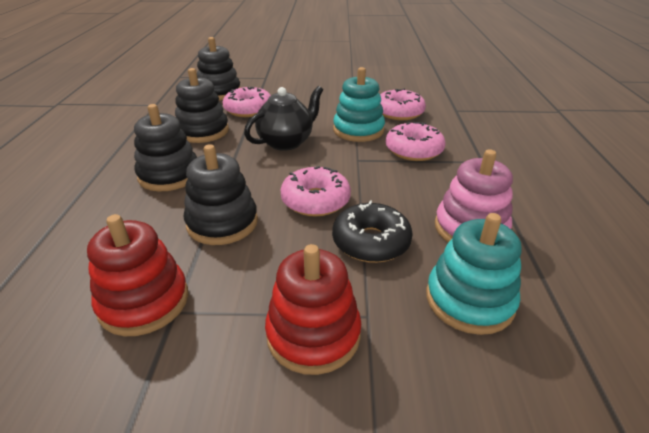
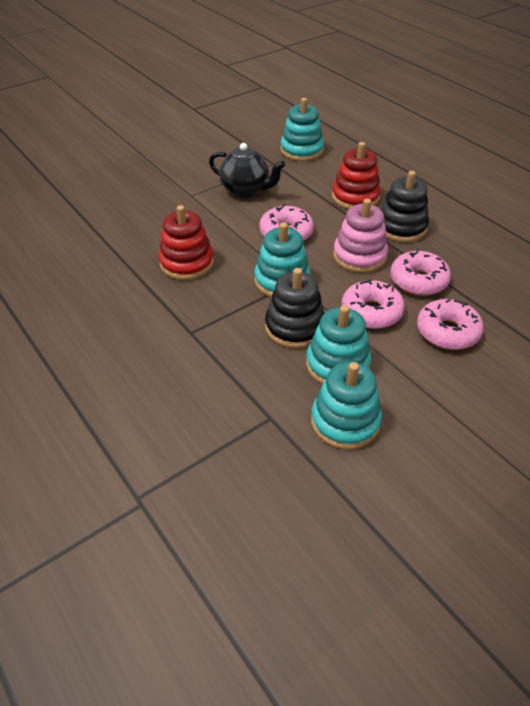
black donut: 1 -> 0
black stacking toy: 4 -> 2
turquoise stacking toy: 2 -> 4

